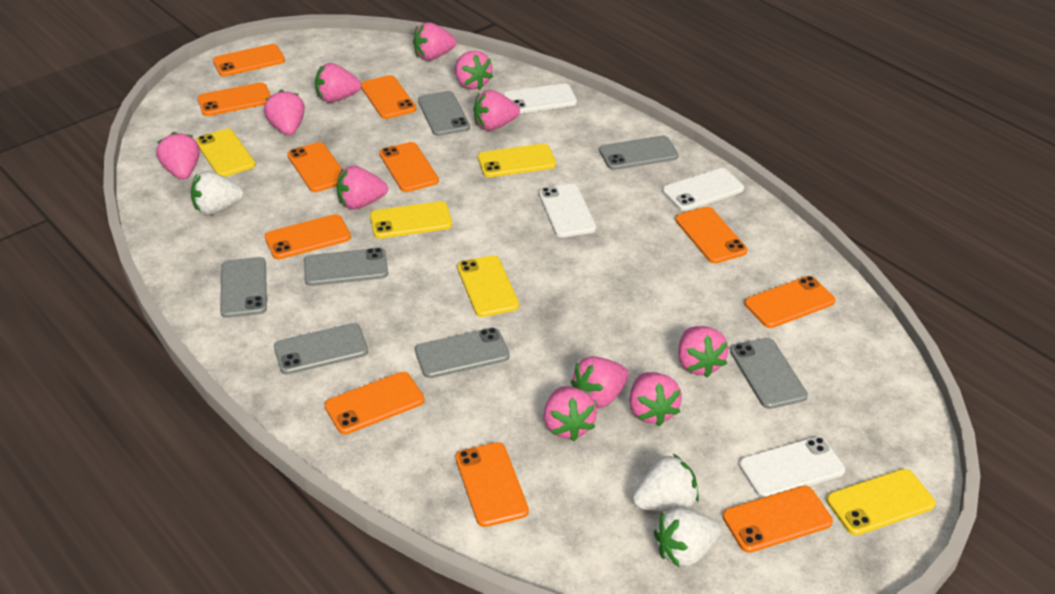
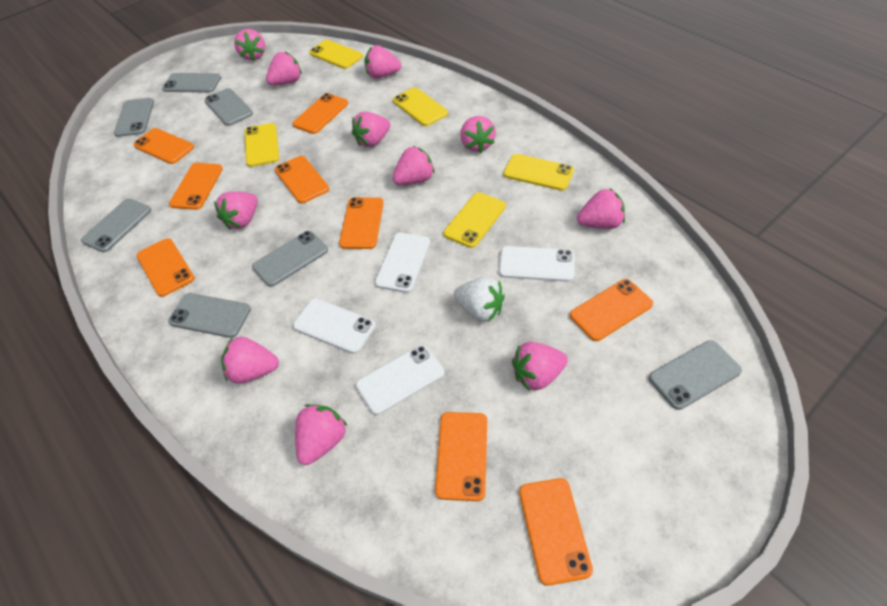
orange phone: 11 -> 9
white strawberry: 3 -> 1

